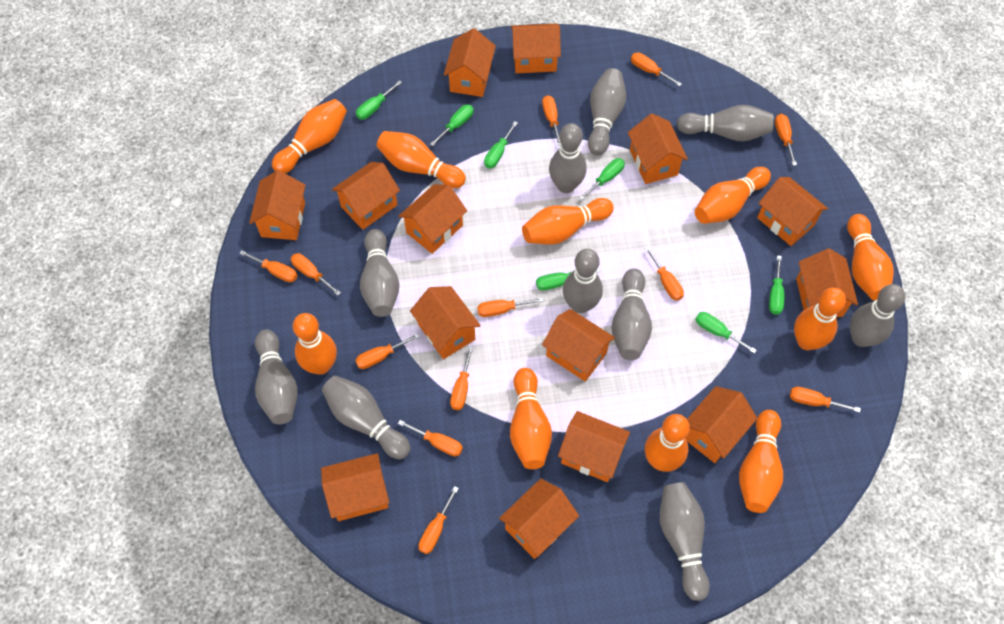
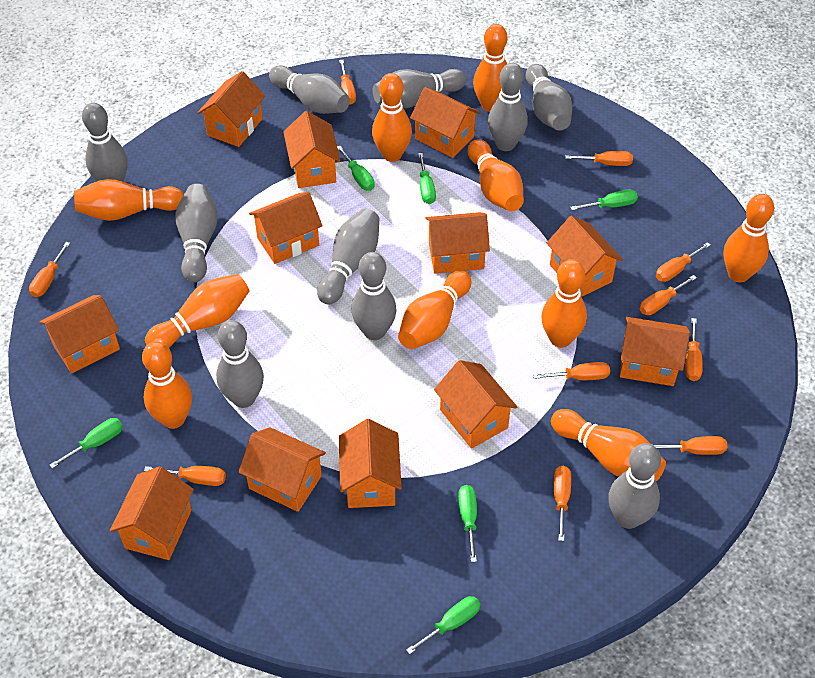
green screwdriver: 7 -> 6
orange house: 14 -> 12
orange screwdriver: 12 -> 10

